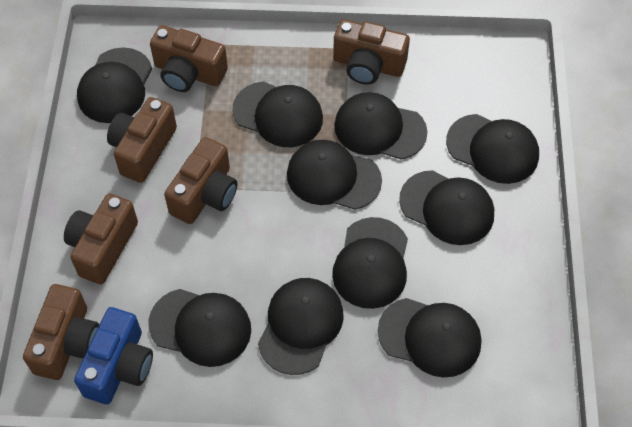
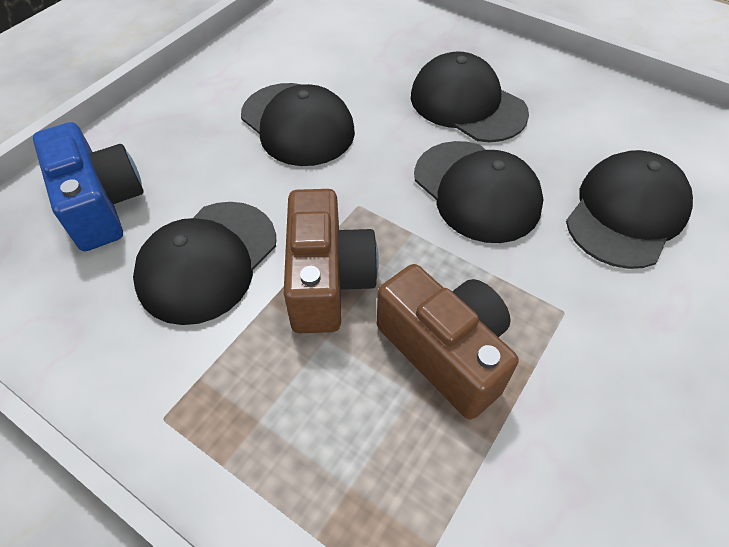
black cap: 10 -> 5
brown camera: 6 -> 2

